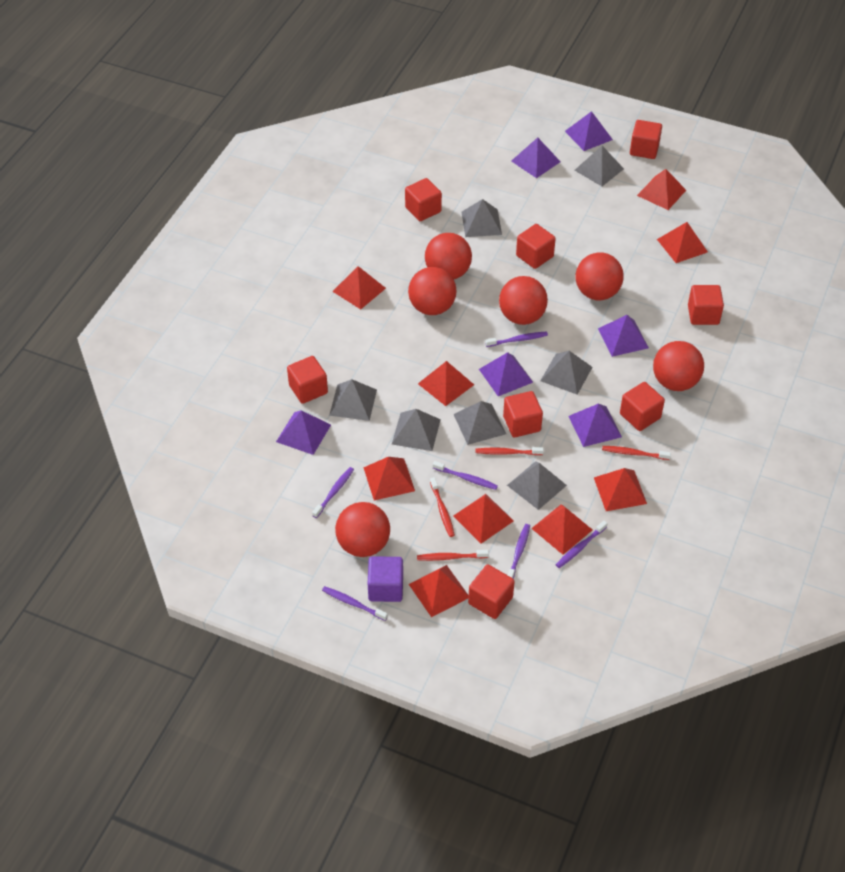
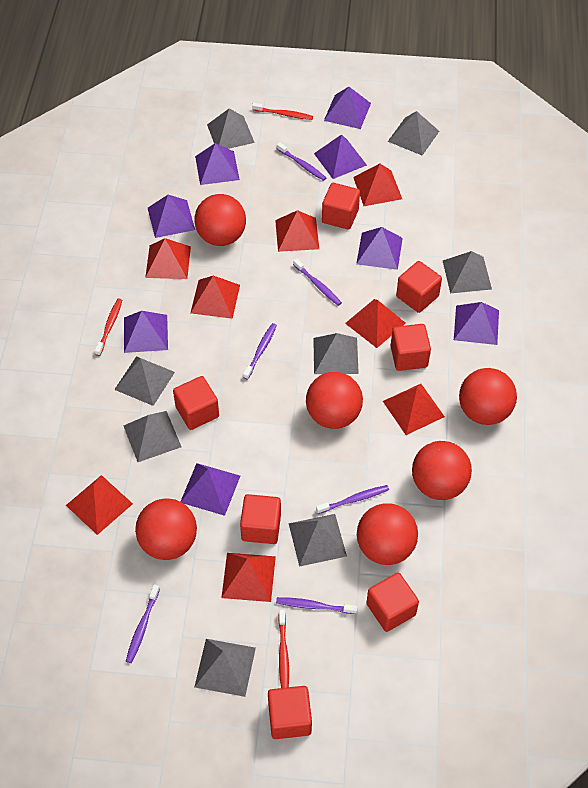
grey pyramid: 7 -> 8
purple cube: 1 -> 0
purple pyramid: 6 -> 8
red cube: 8 -> 7
red pyramid: 9 -> 8
red toothbrush: 4 -> 3

